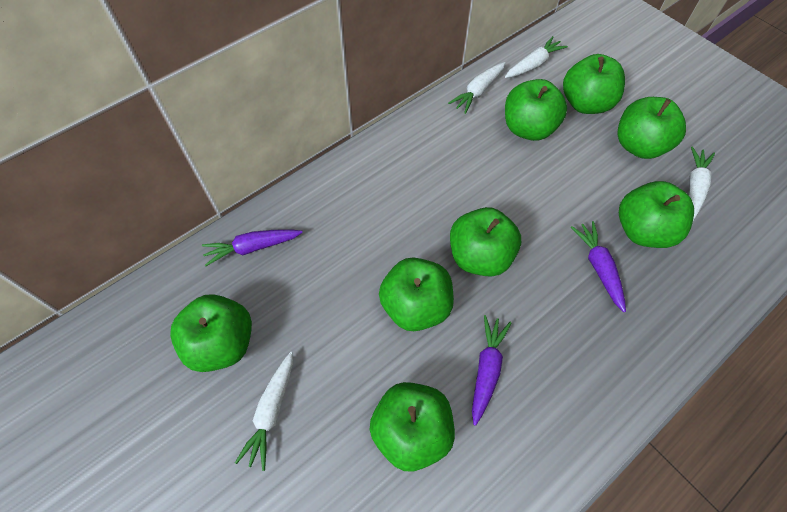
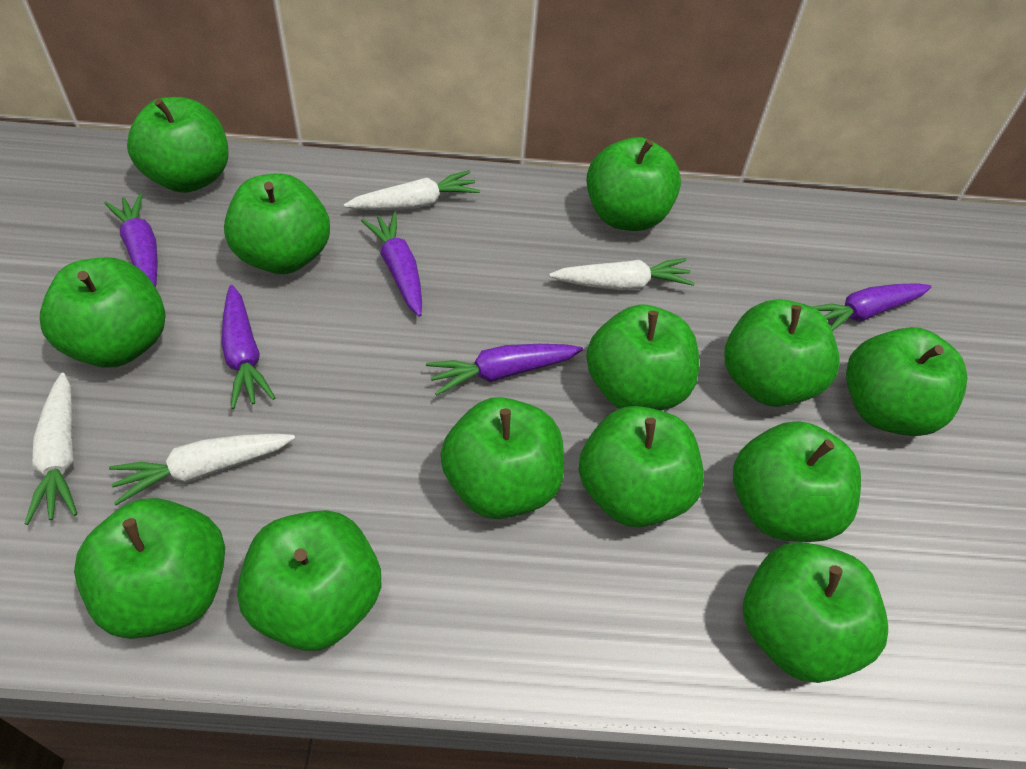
green apple: 8 -> 13
purple carrot: 3 -> 5

